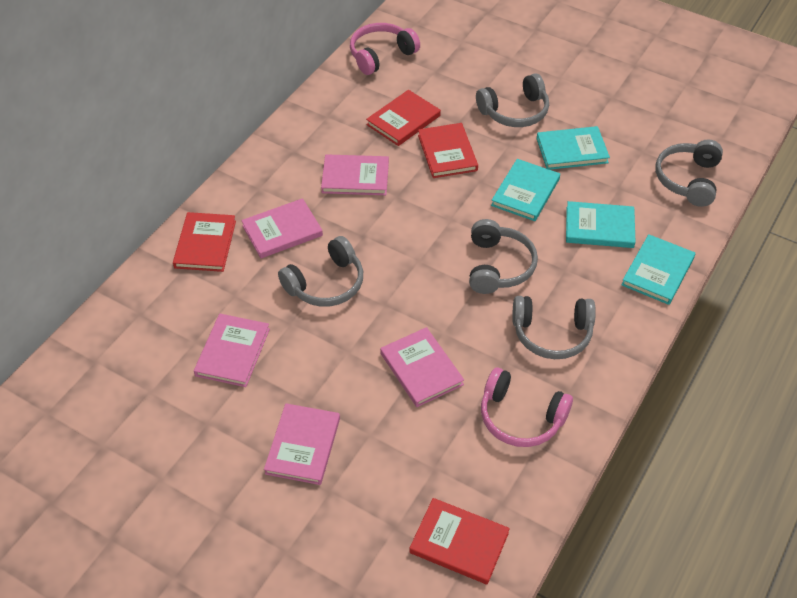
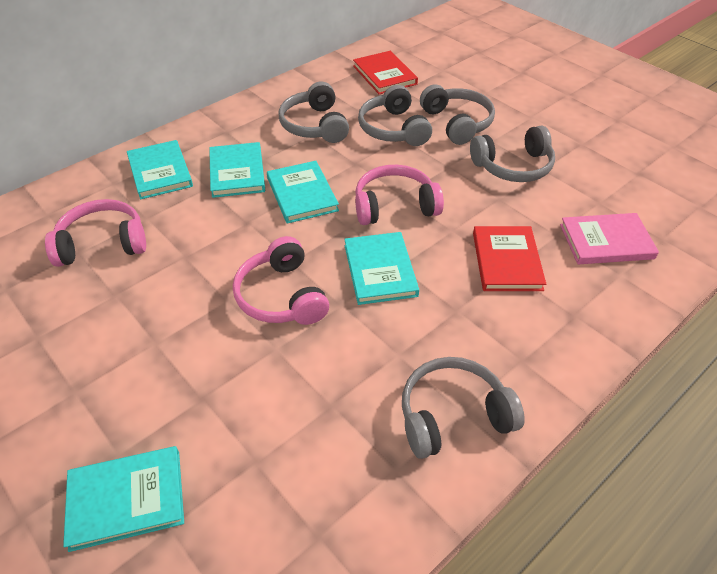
pink book: 5 -> 1
pink headphones: 2 -> 3
red book: 4 -> 2
turquoise book: 4 -> 5

